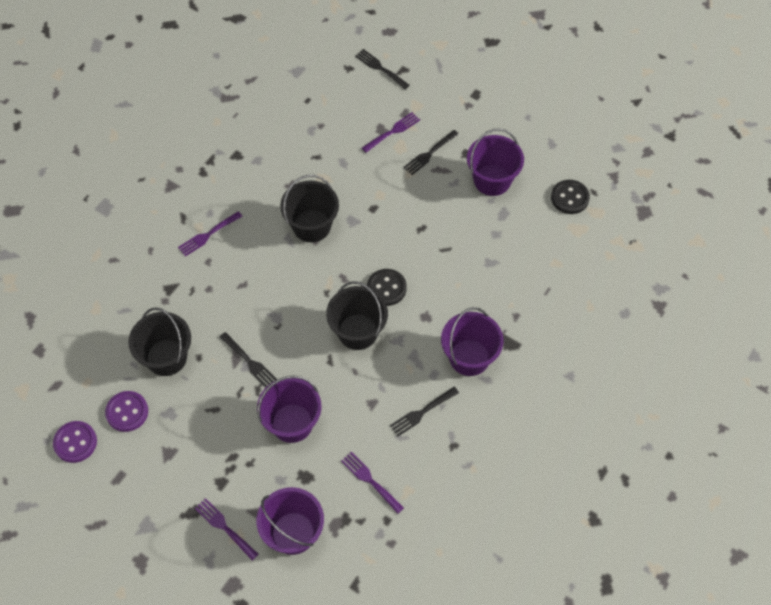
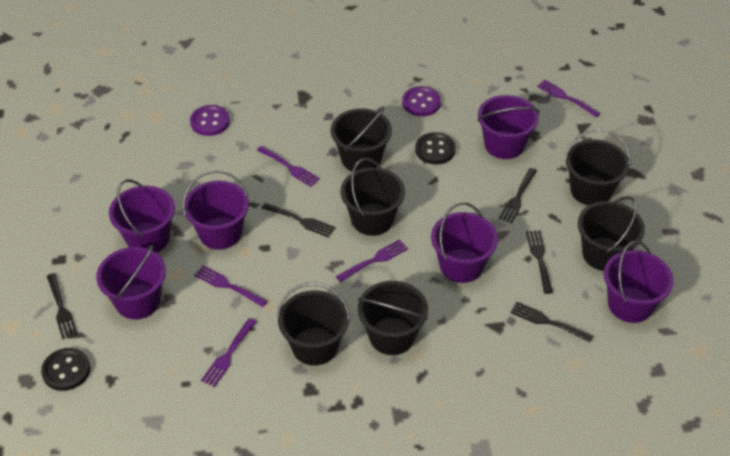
black bucket: 3 -> 6
black fork: 4 -> 5
purple bucket: 4 -> 6
purple fork: 4 -> 5

